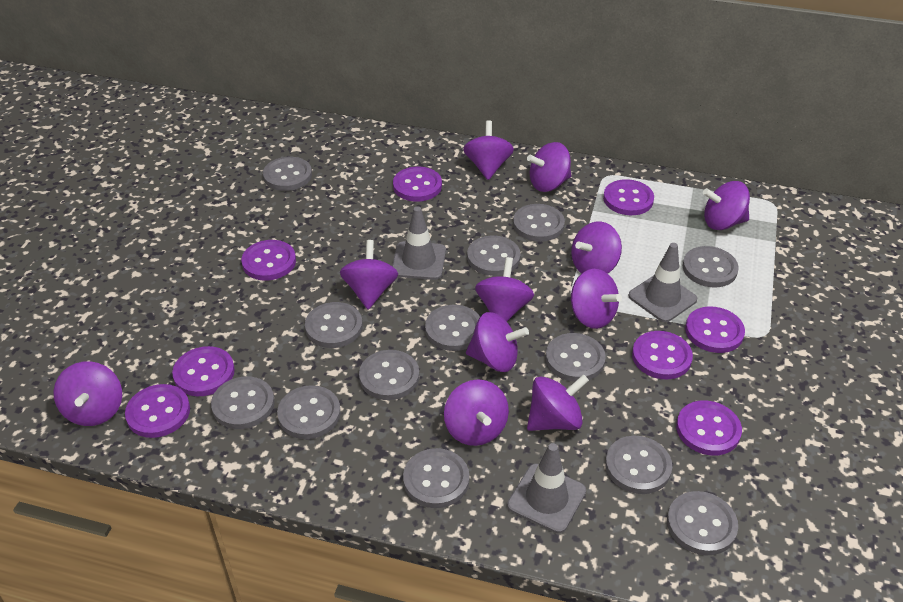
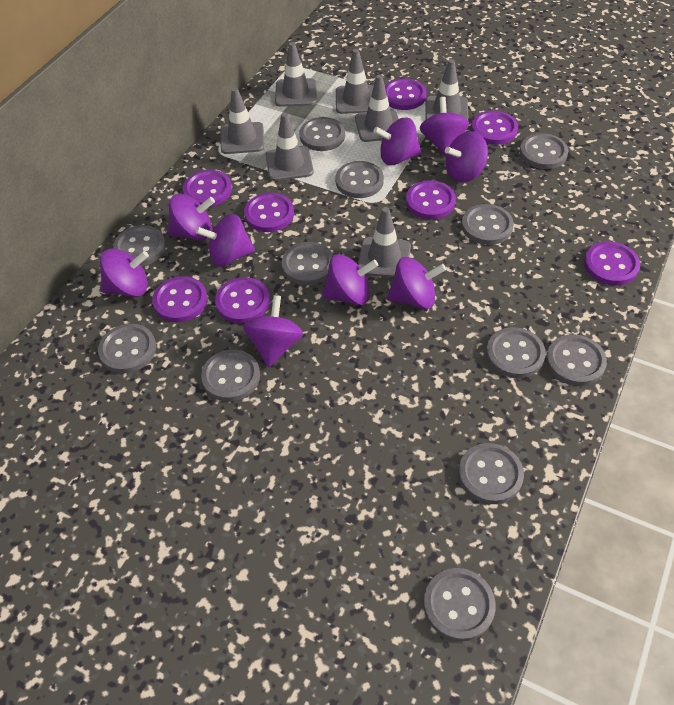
grey button: 13 -> 12
grey traffic cone: 3 -> 7
purple spinning top: 11 -> 9

